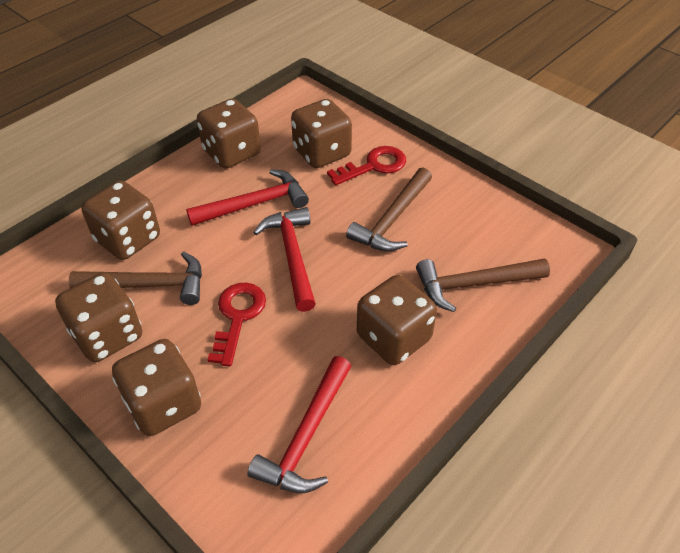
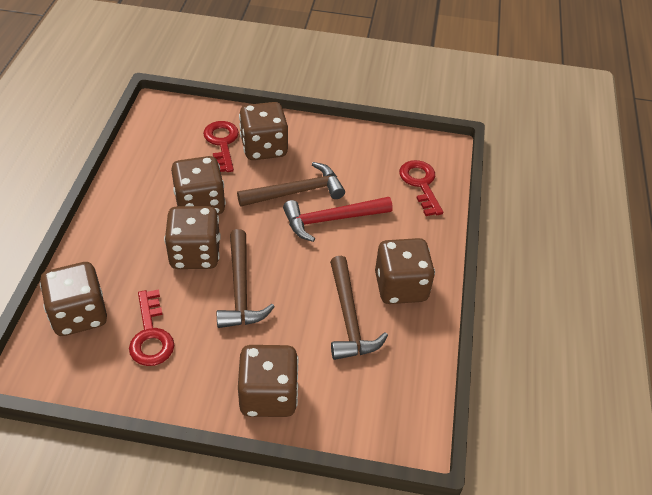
red hammer: 3 -> 1
red key: 2 -> 3

